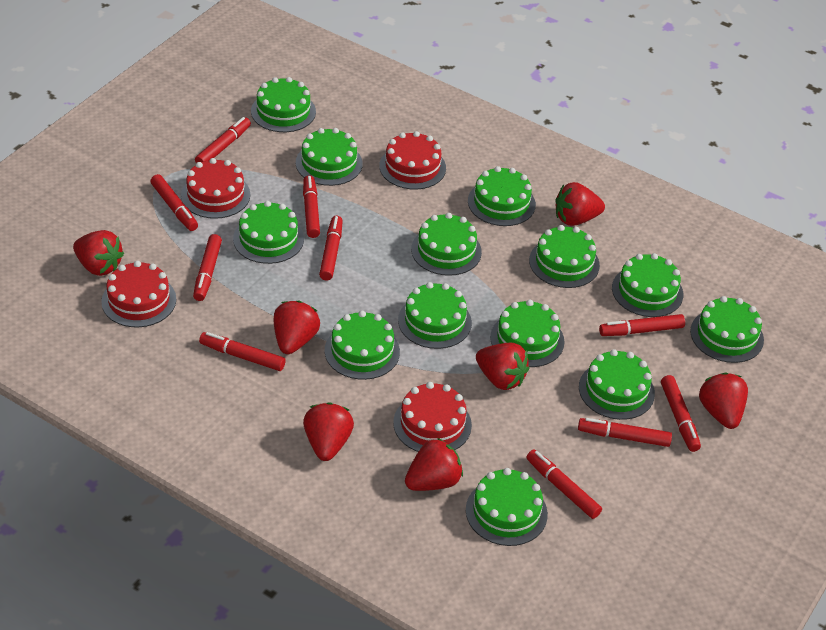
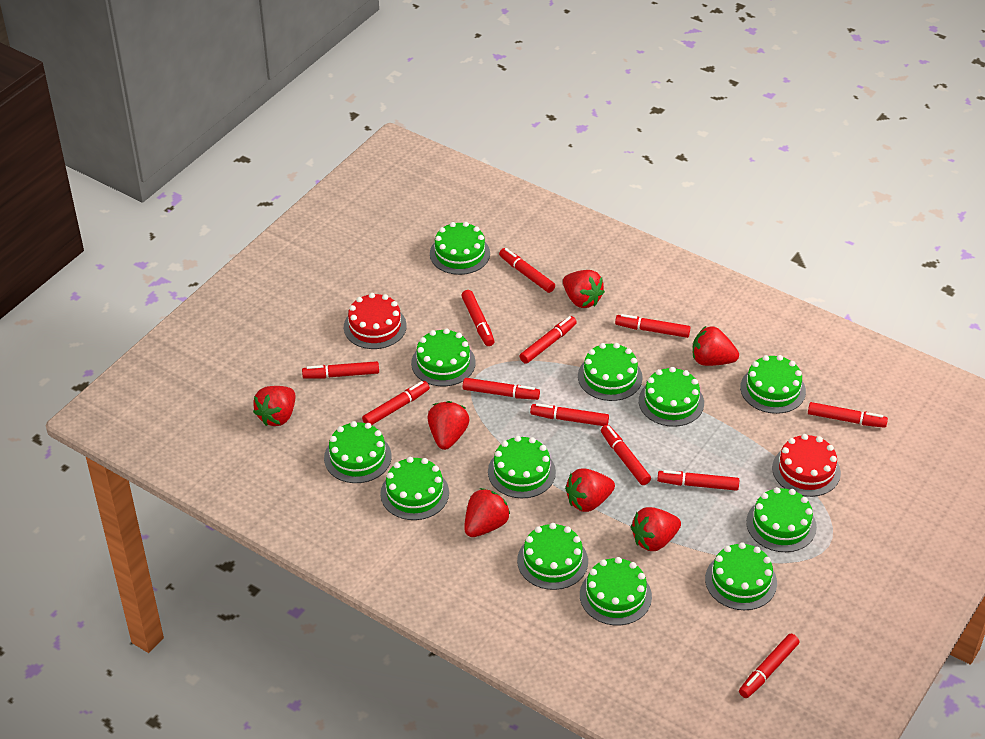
green cake: 13 -> 12
red cake: 4 -> 2
red marker: 10 -> 12

